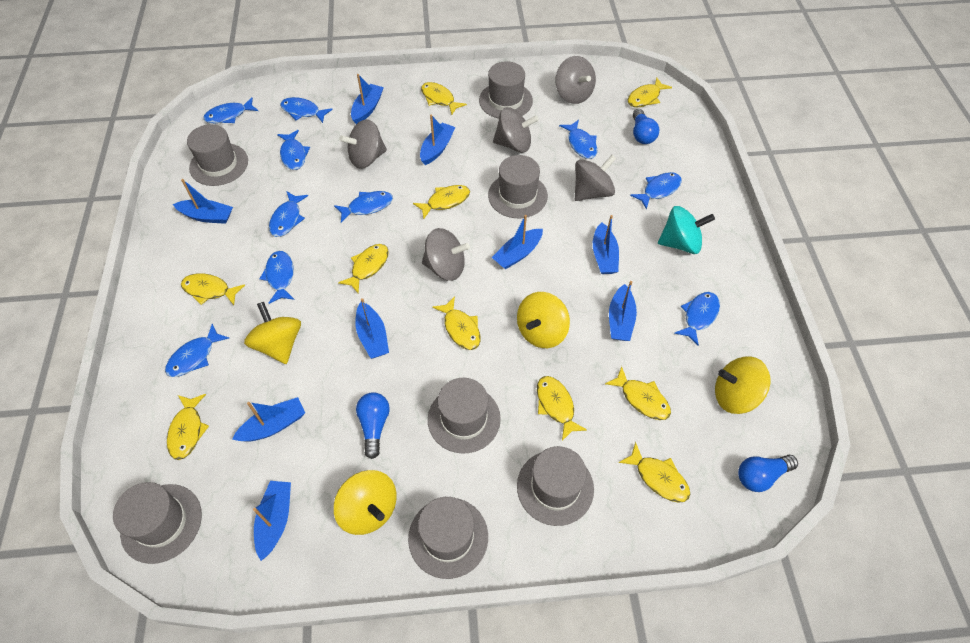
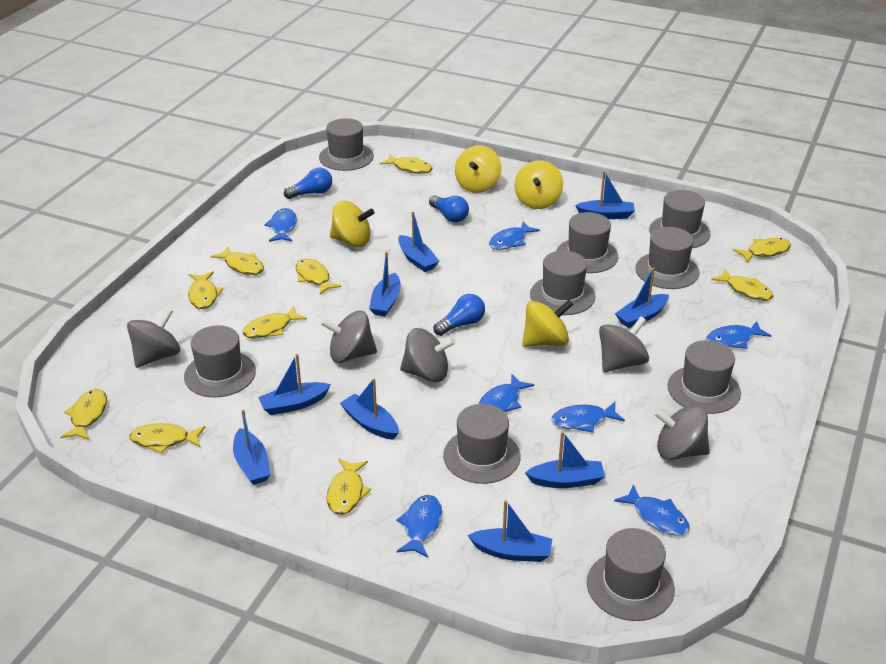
blue fish: 10 -> 7
grey hat: 7 -> 9
turquoise spinning top: 1 -> 0

